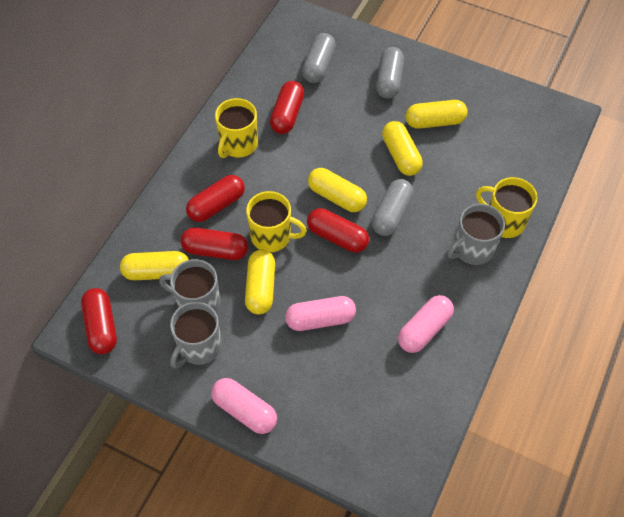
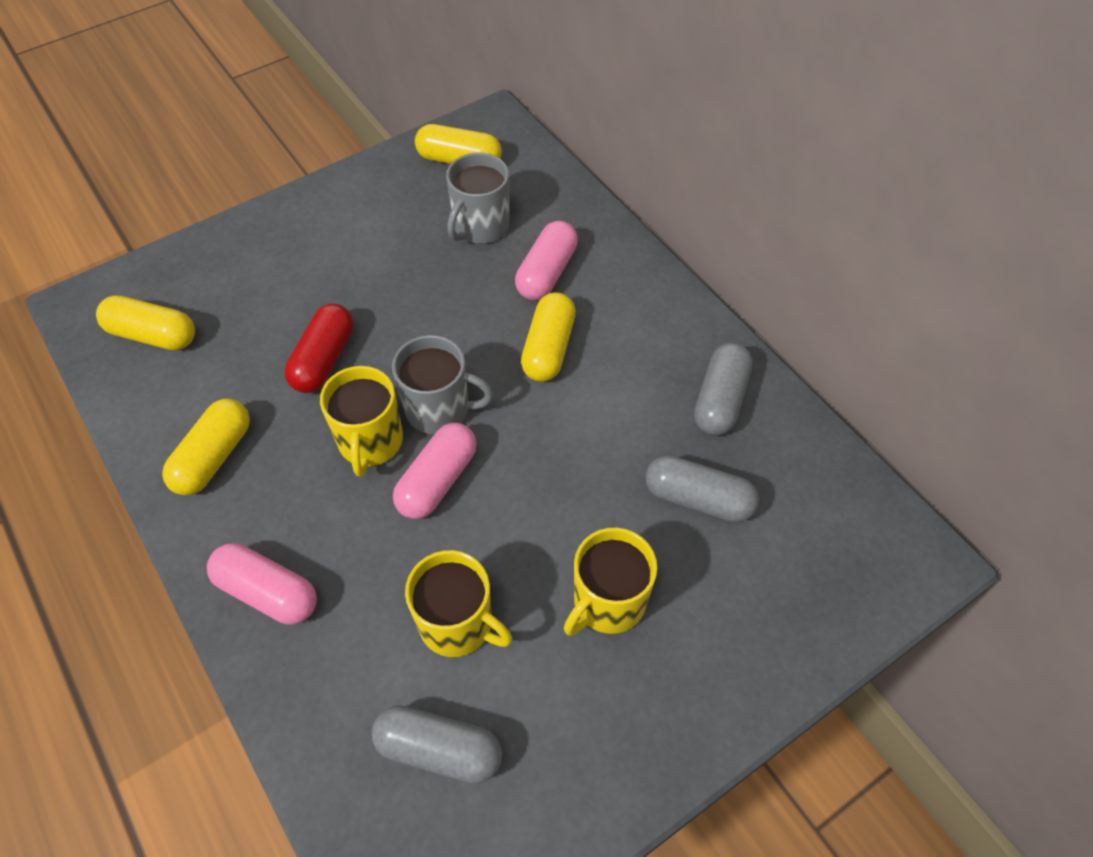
grey mug: 3 -> 2
red capsule: 5 -> 1
yellow capsule: 5 -> 4

